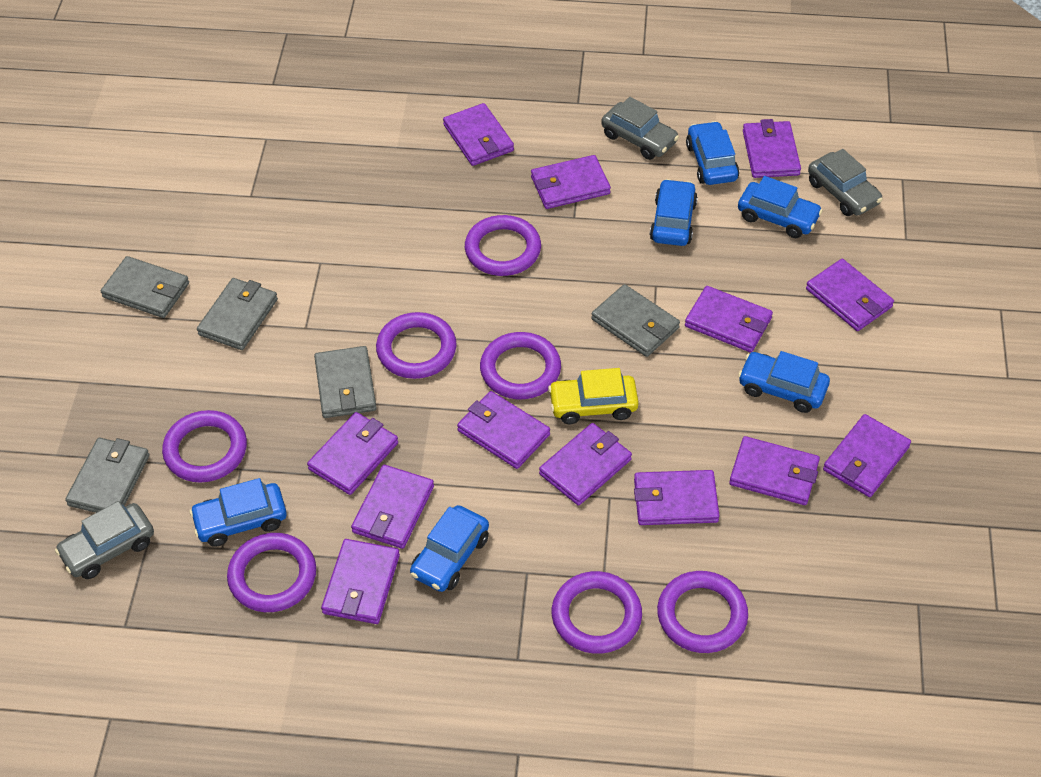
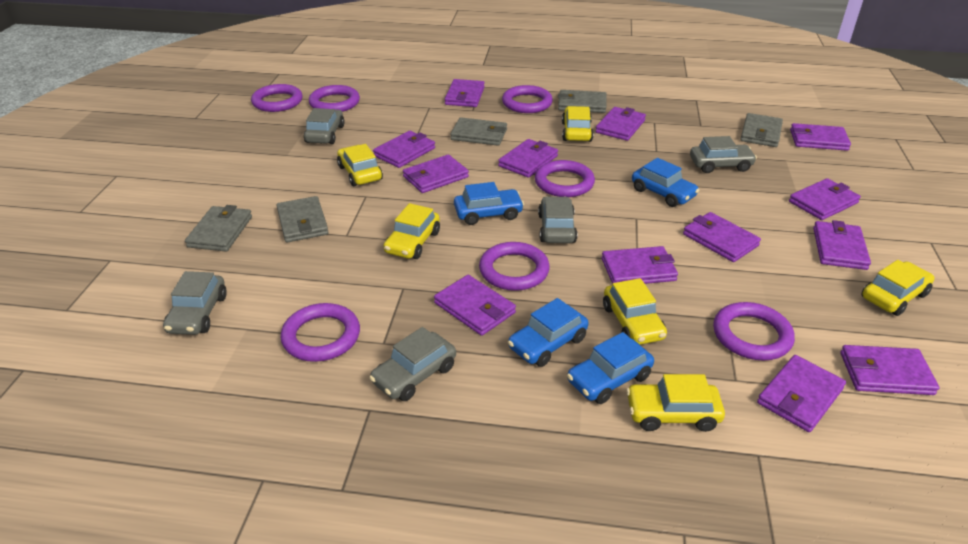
blue car: 6 -> 4
grey car: 3 -> 5
yellow car: 1 -> 6

